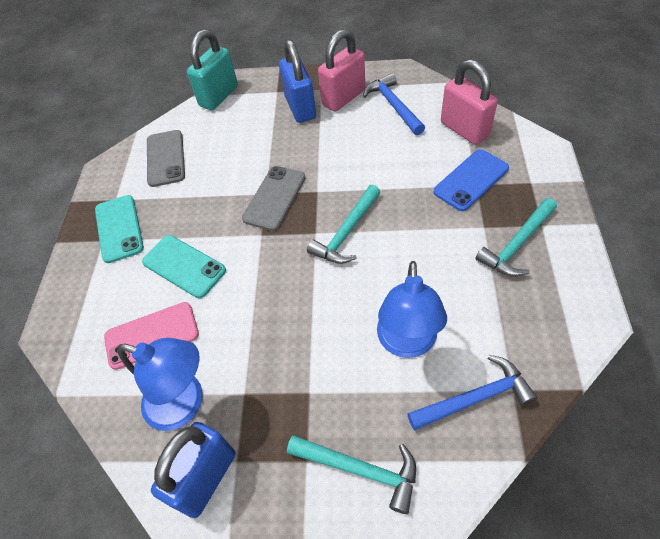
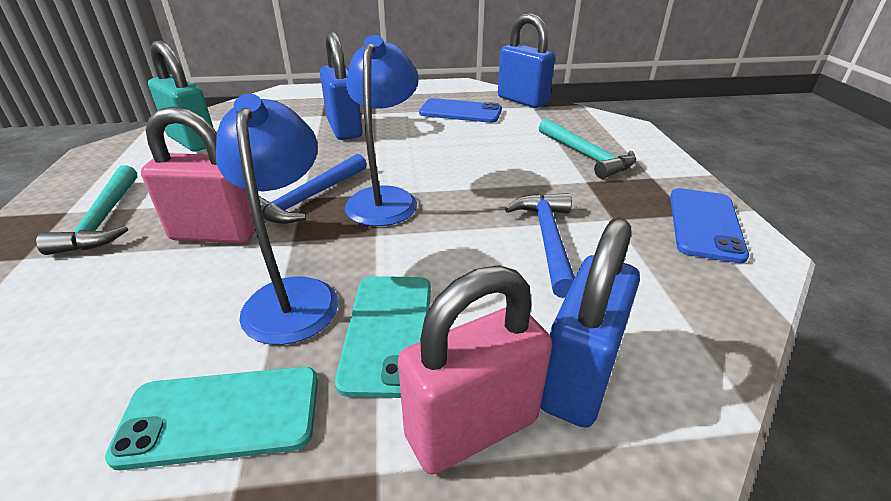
blue padlock: 2 -> 3
blue phone: 1 -> 2
grey phone: 2 -> 0
pink phone: 1 -> 0
turquoise hammer: 3 -> 2

